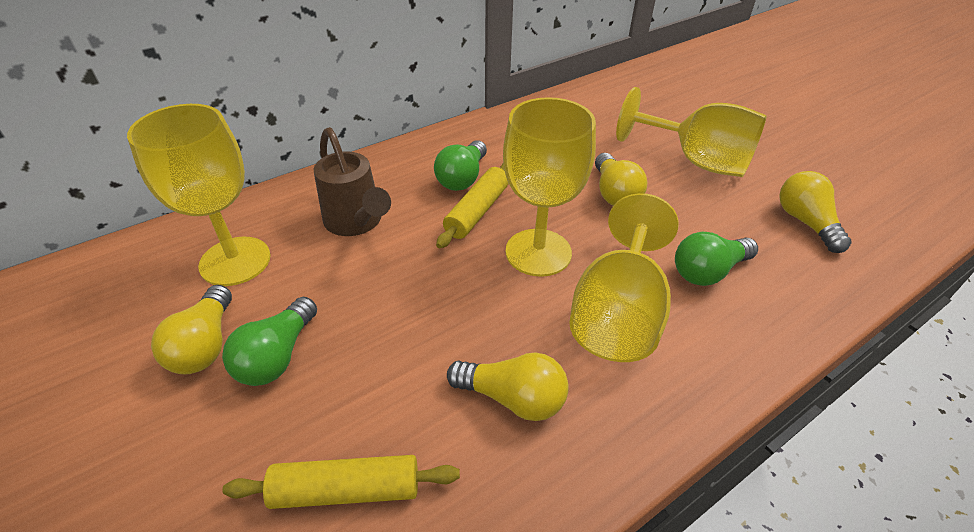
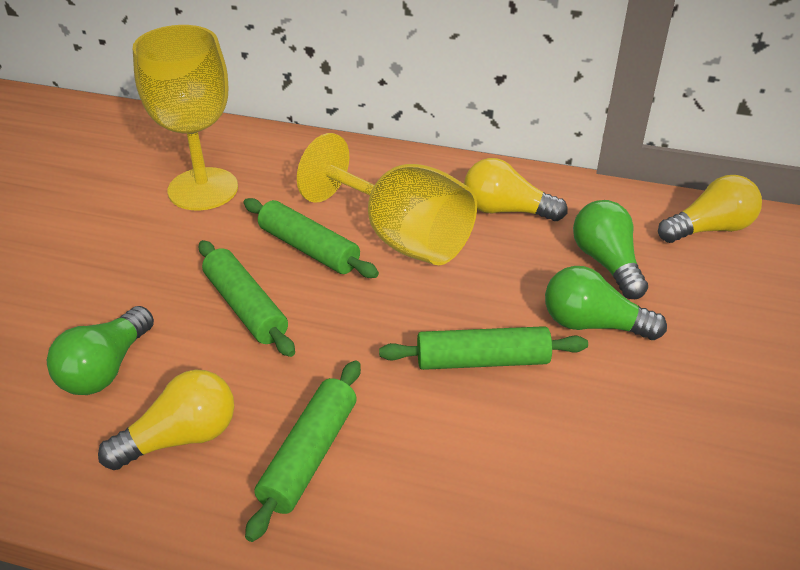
brown watering can: 1 -> 0
green rolling pin: 0 -> 4
yellow goblet: 4 -> 2
yellow light bulb: 4 -> 3
yellow rolling pin: 2 -> 0

